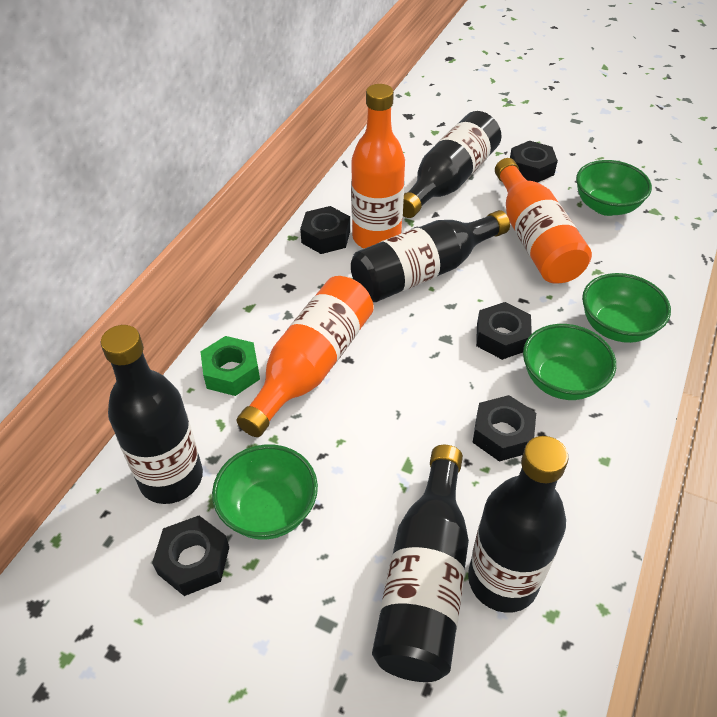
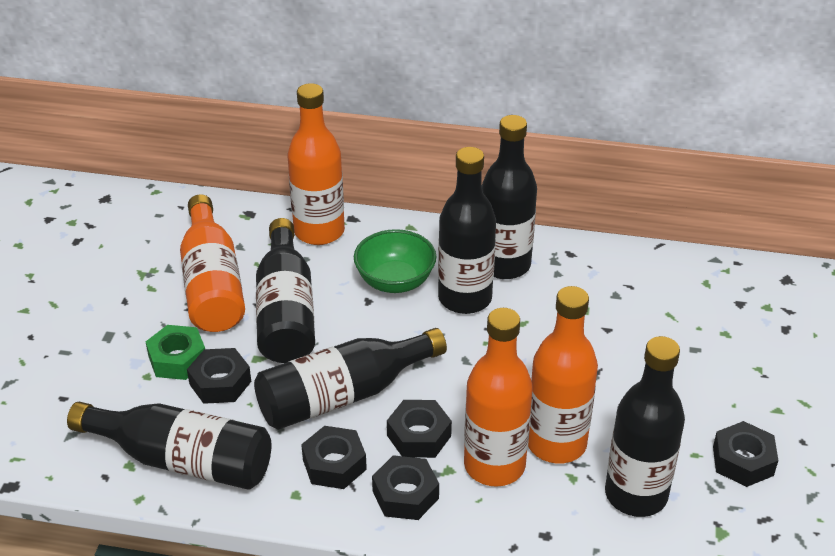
black bottle: 5 -> 6
green bowl: 4 -> 1
orange bottle: 3 -> 4

